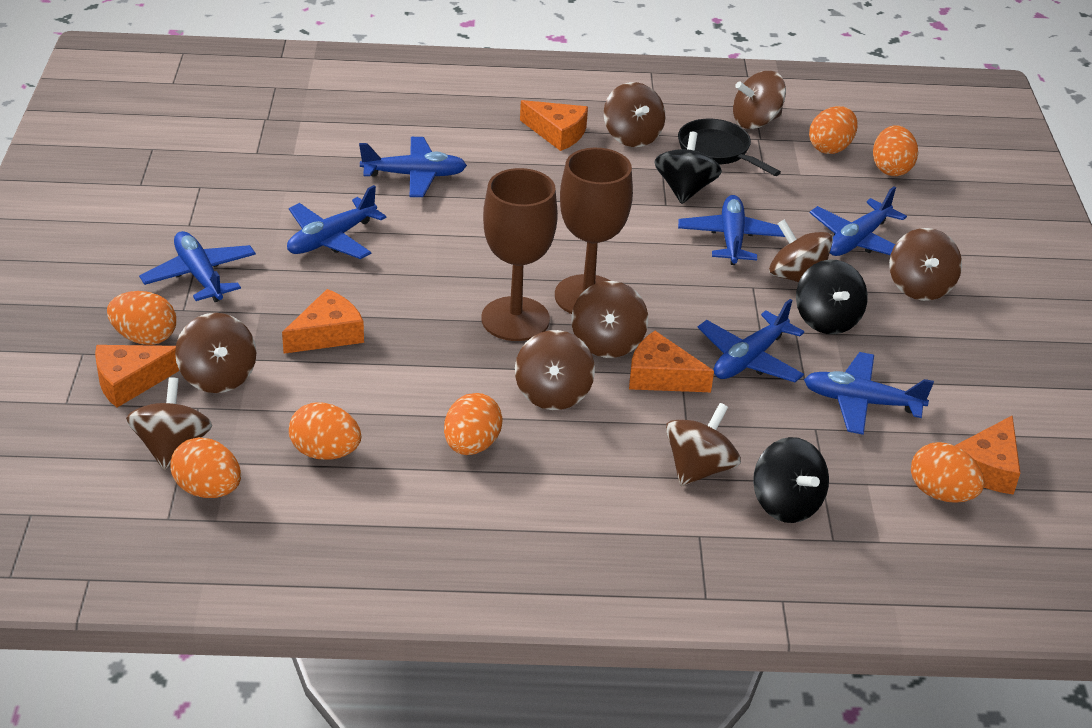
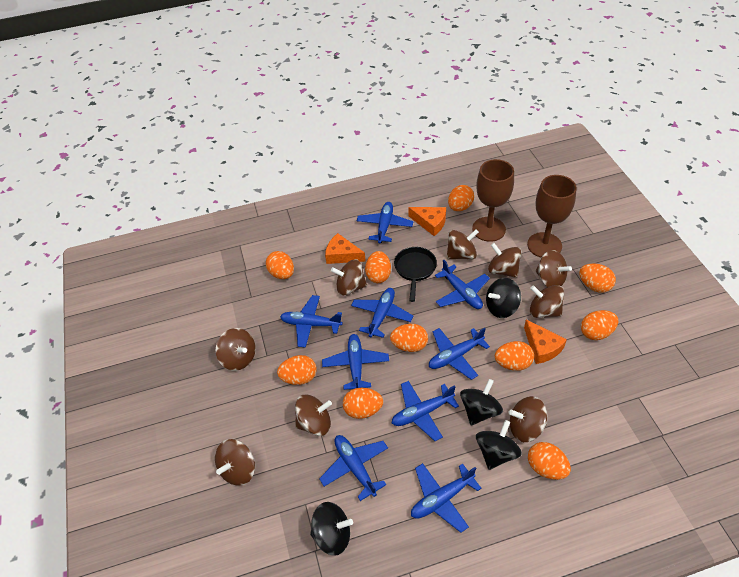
black spinning top: 3 -> 4
blue plane: 7 -> 9
orange cheese: 5 -> 3
orange egg: 7 -> 10

